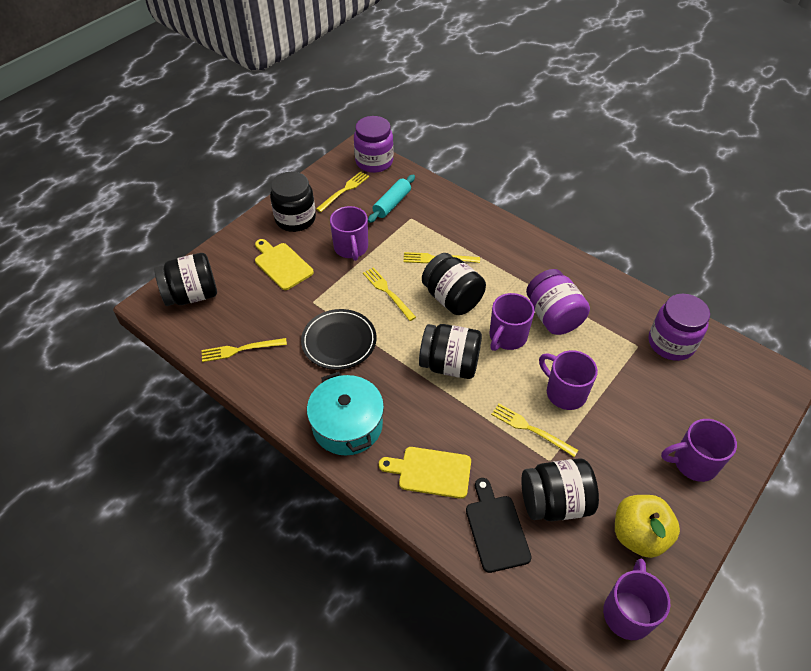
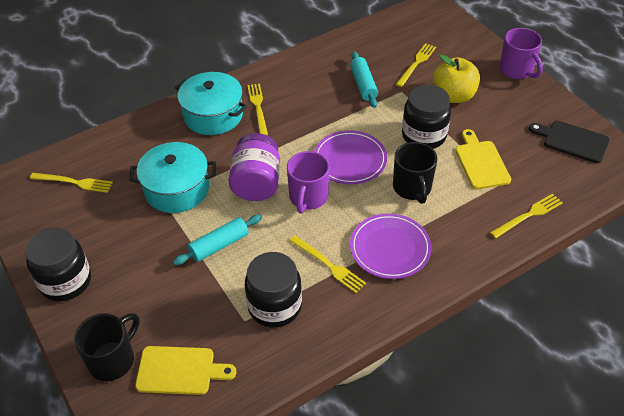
black jar: 5 -> 3
black mug: 0 -> 2
black plate: 1 -> 0
purple jar: 3 -> 1
purple mug: 5 -> 2
purple plate: 0 -> 2
turquoise pot: 1 -> 2
turquoise rolling pin: 1 -> 2

